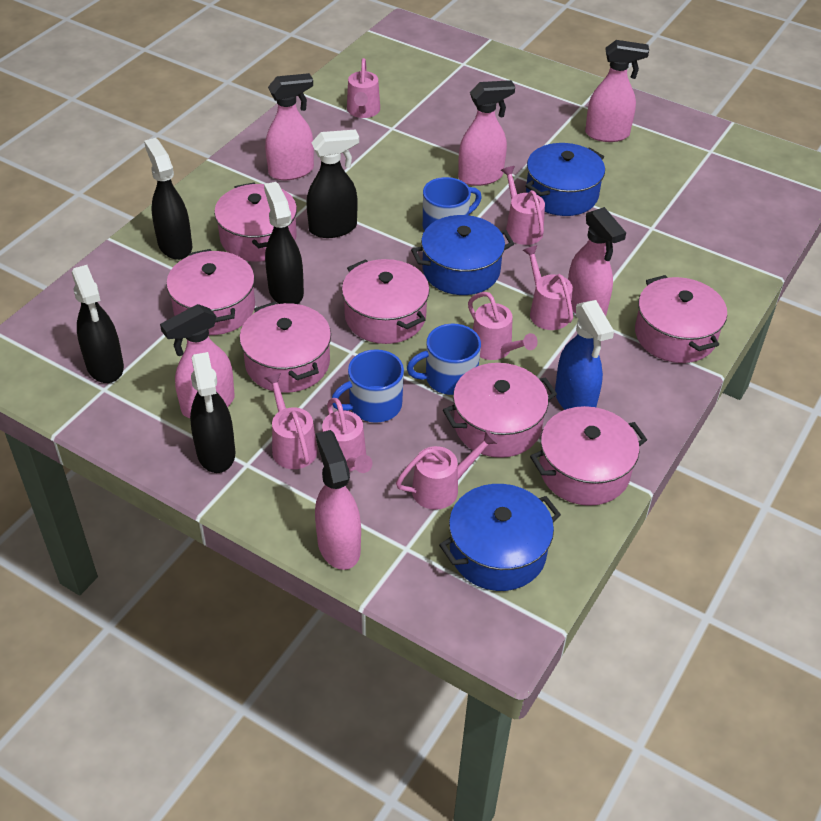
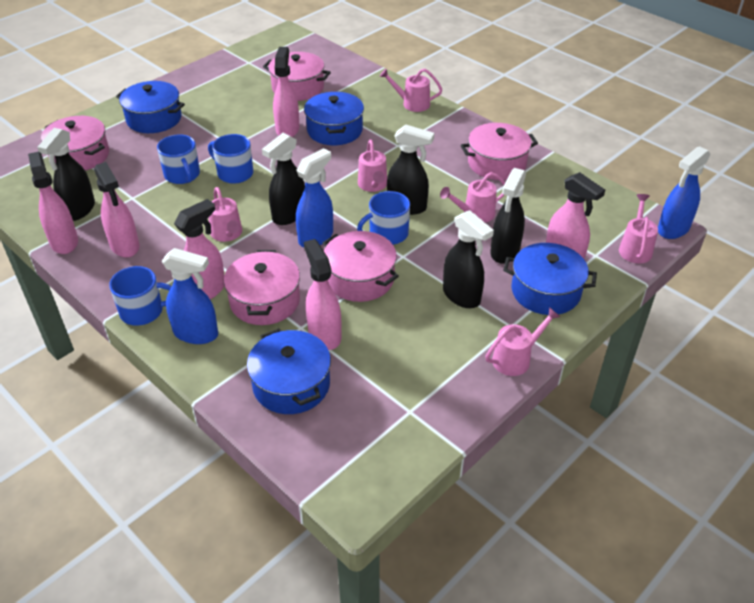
blue mug: 3 -> 4
blue pot: 3 -> 4
blue spray bottle: 1 -> 3
pink pot: 7 -> 5
pink watering can: 7 -> 6

